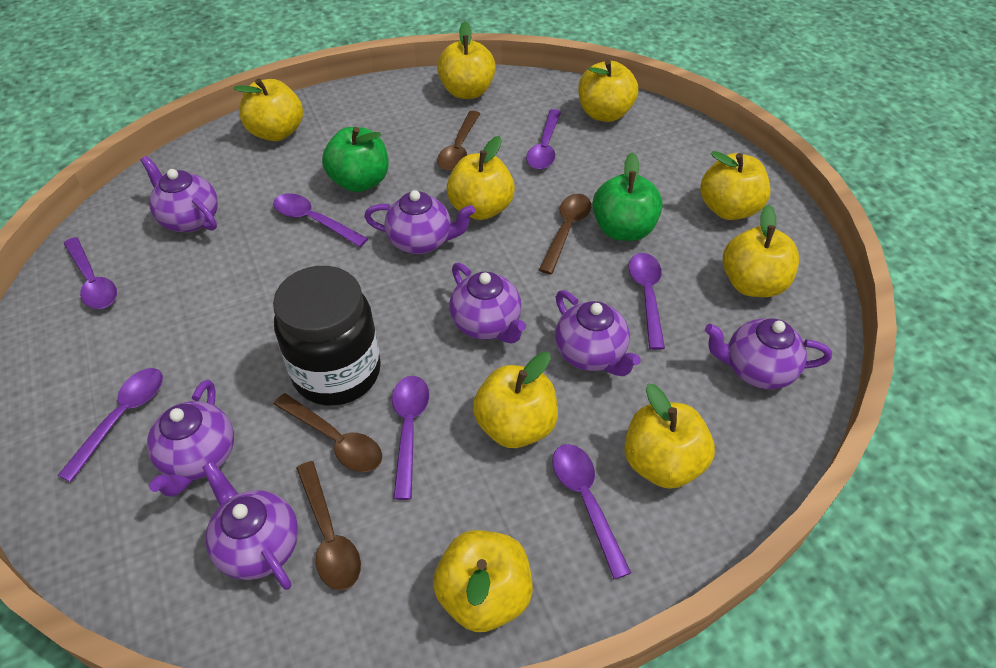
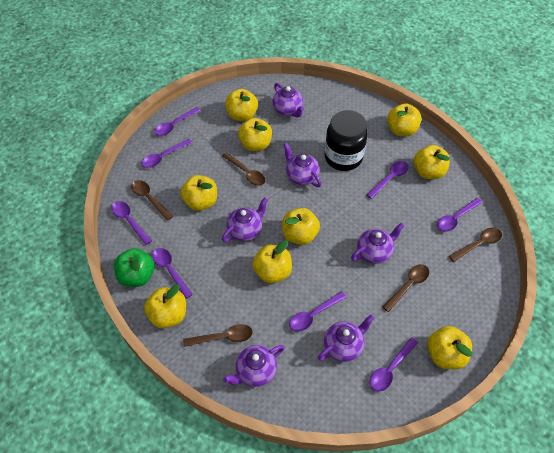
brown spoon: 4 -> 5
green apple: 2 -> 1
purple spoon: 7 -> 8
purple teapot: 7 -> 6

